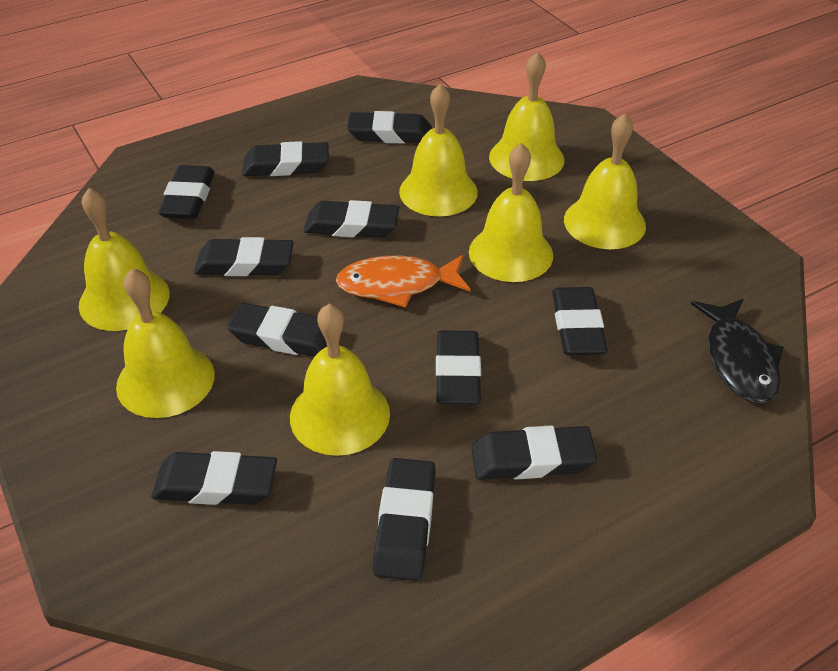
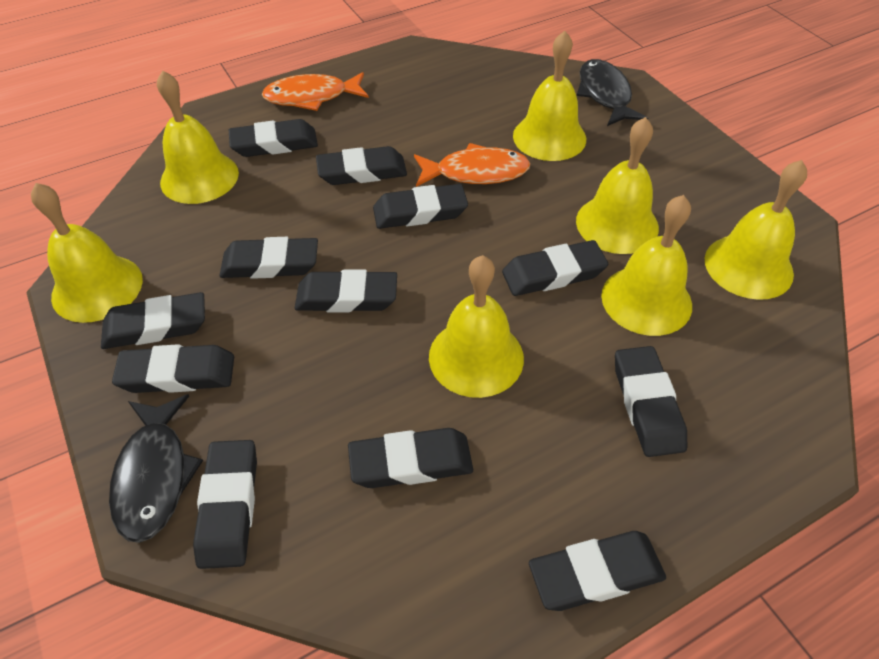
black eraser: 11 -> 12
black fish: 1 -> 2
orange fish: 1 -> 2

